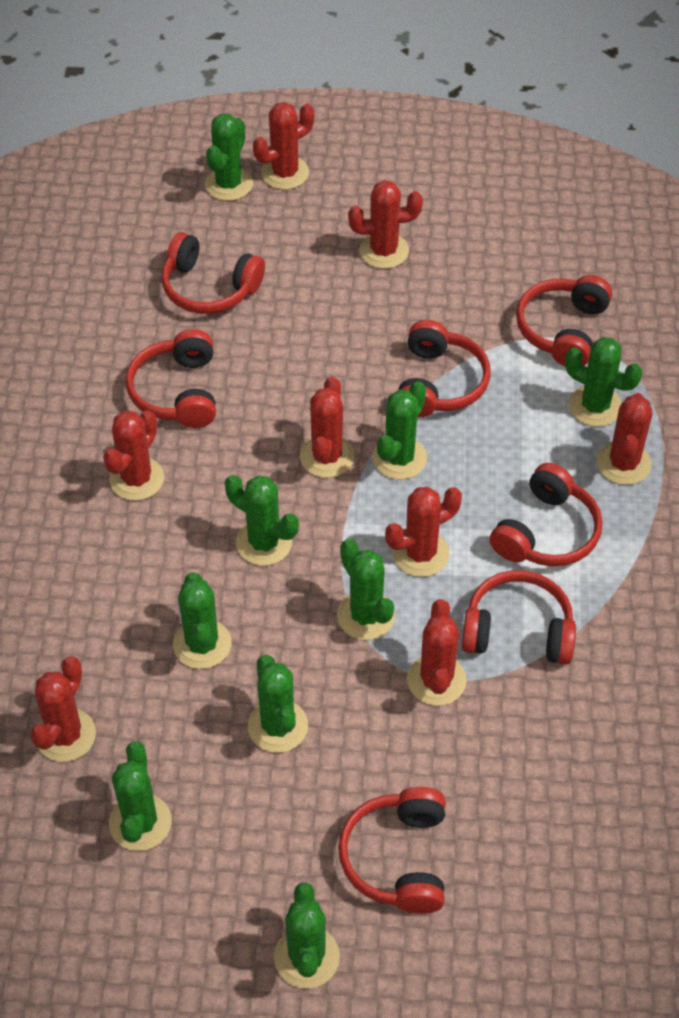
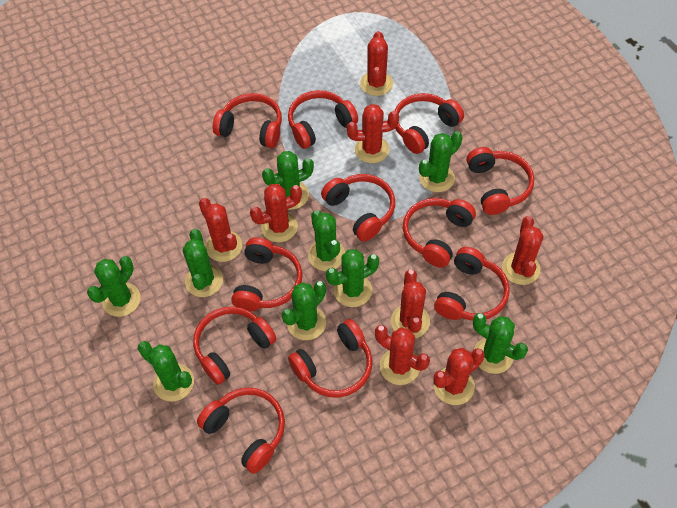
red headphones: 7 -> 11

